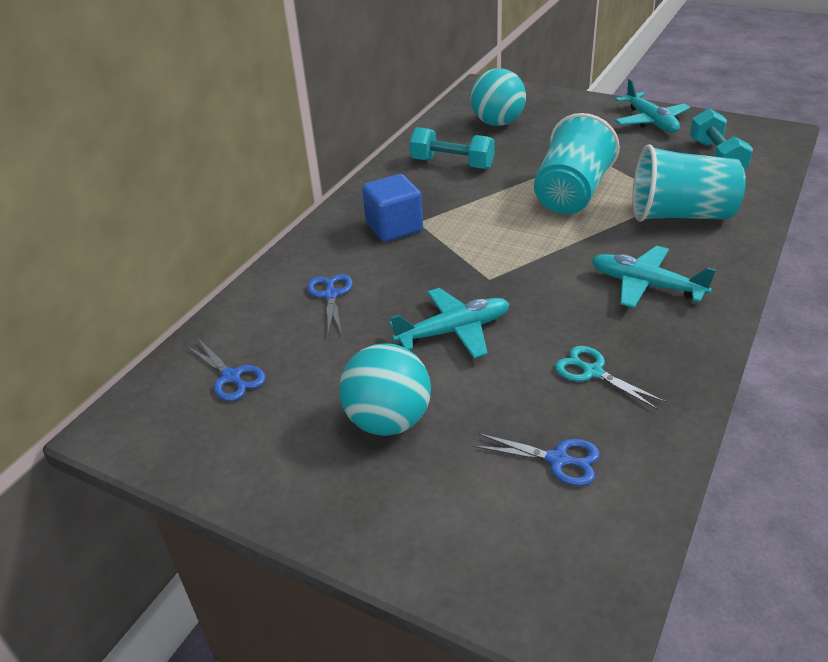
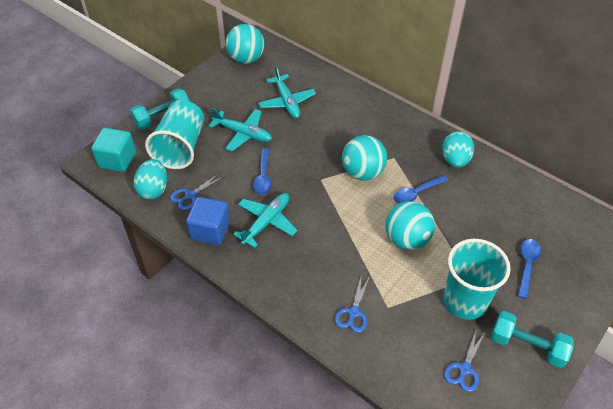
blue spoon: 0 -> 3
turquoise ball: 2 -> 3
turquoise cube: 0 -> 1
turquoise egg: 0 -> 2
turquoise scissors: 1 -> 0

